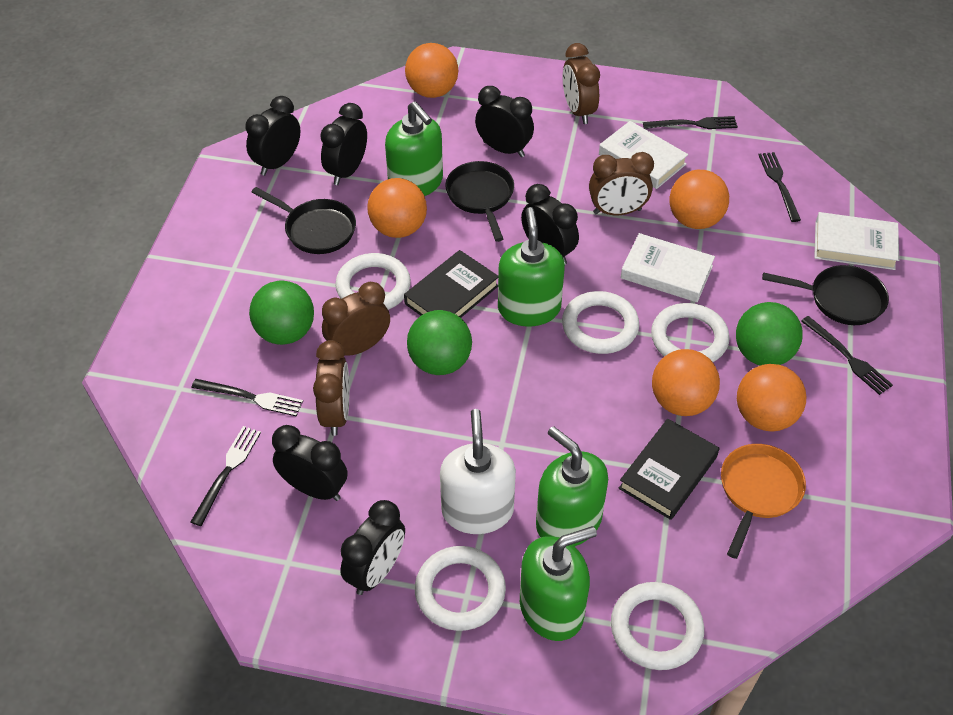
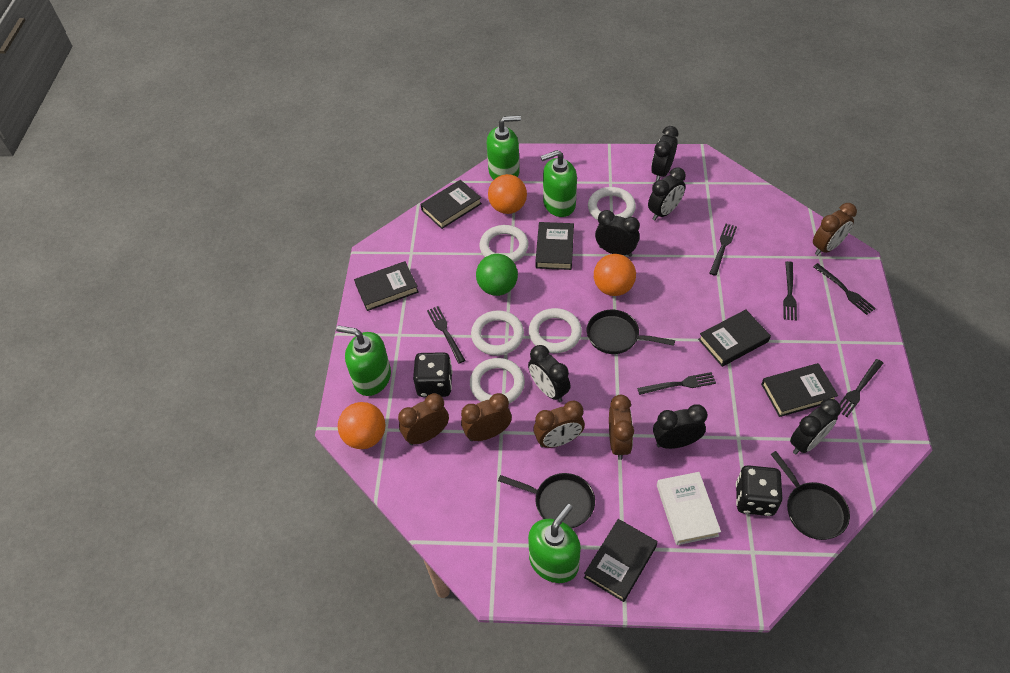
black book: 2 -> 6
black dice: 0 -> 2
black fork: 5 -> 6
brown clock: 4 -> 5
green ball: 3 -> 1
orange ball: 5 -> 3
orange pan: 1 -> 0
white book: 3 -> 1
white soap dispenser: 1 -> 0

